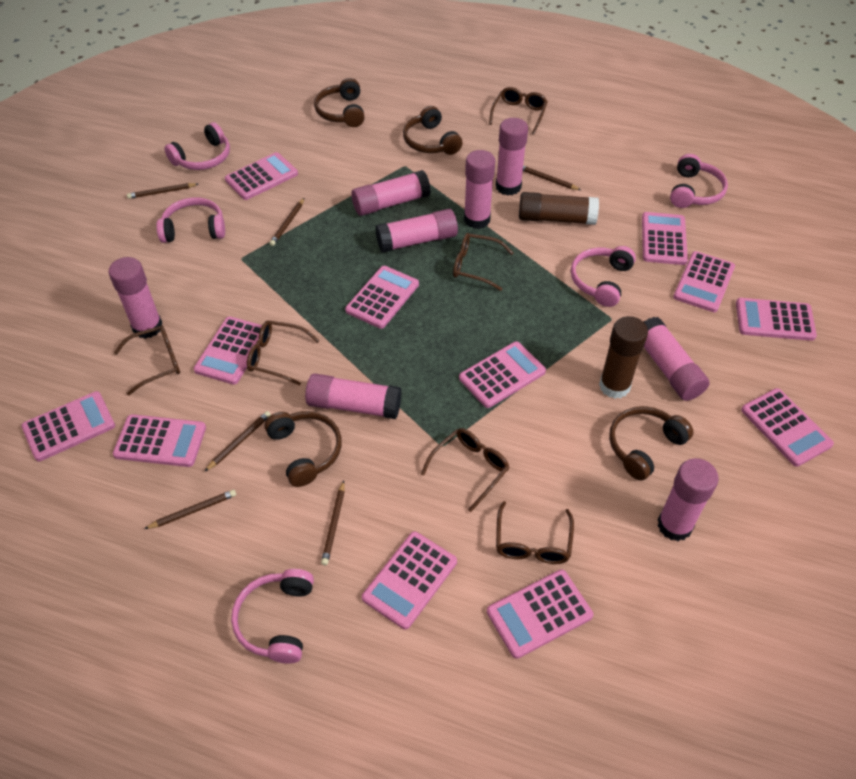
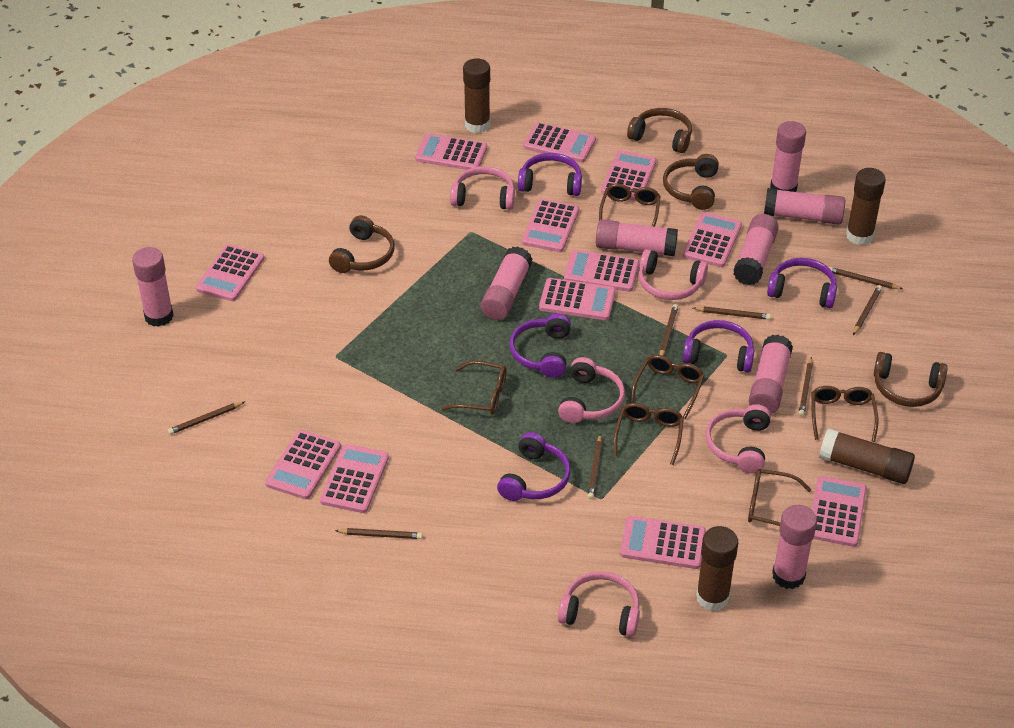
brown glue stick: 2 -> 4
brown pencil: 6 -> 8
purple headphones: 0 -> 5

